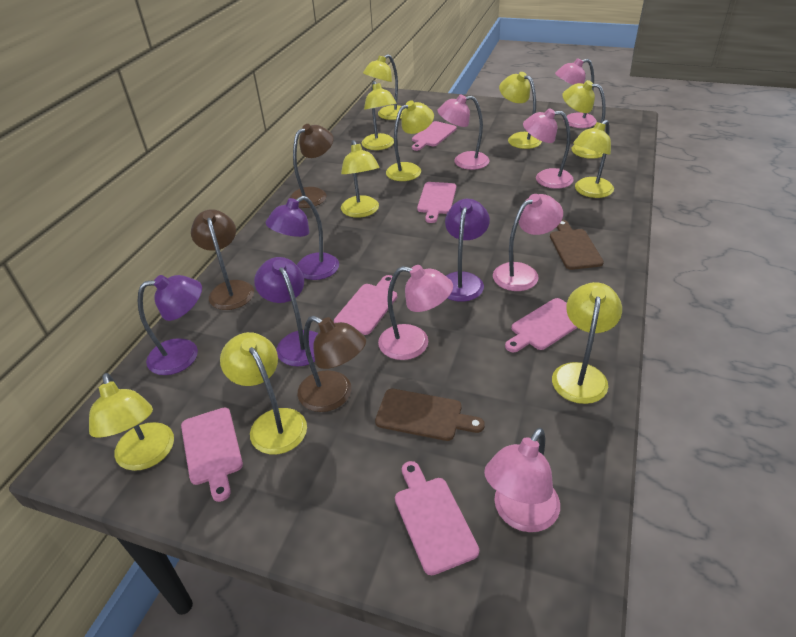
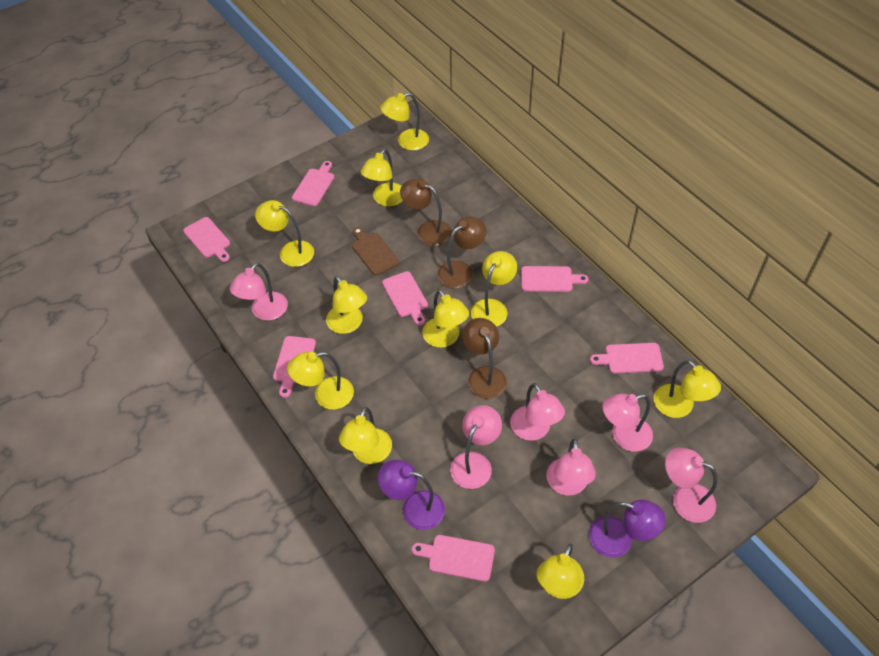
brown cutting board: 2 -> 1
pink cutting board: 6 -> 7
purple lamp: 4 -> 2

